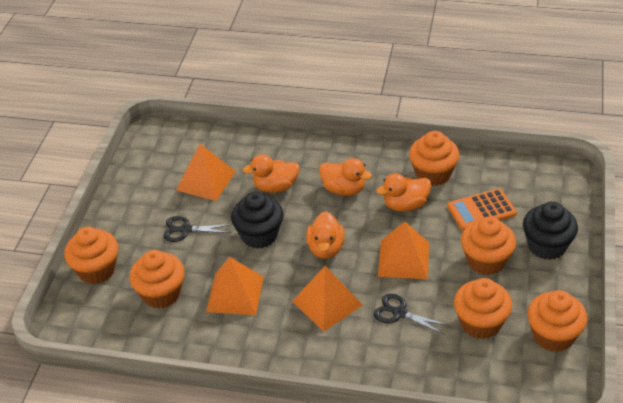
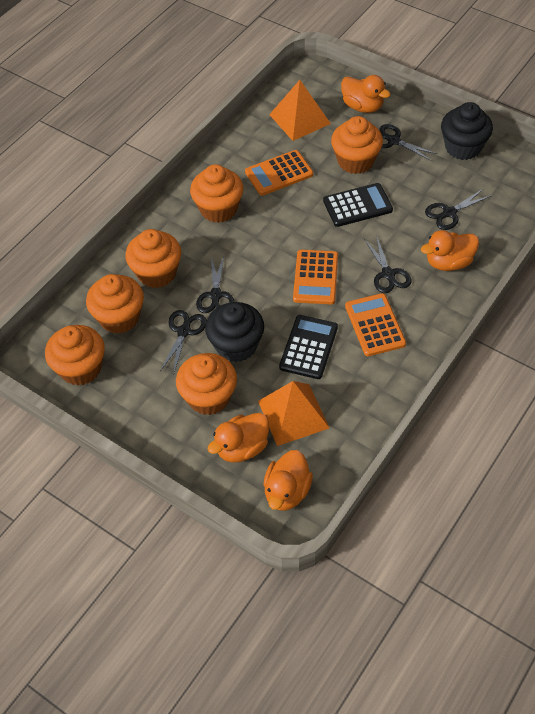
black calculator: 0 -> 2
black scissors: 2 -> 5
orange calculator: 1 -> 3
orange pyramid: 4 -> 2

